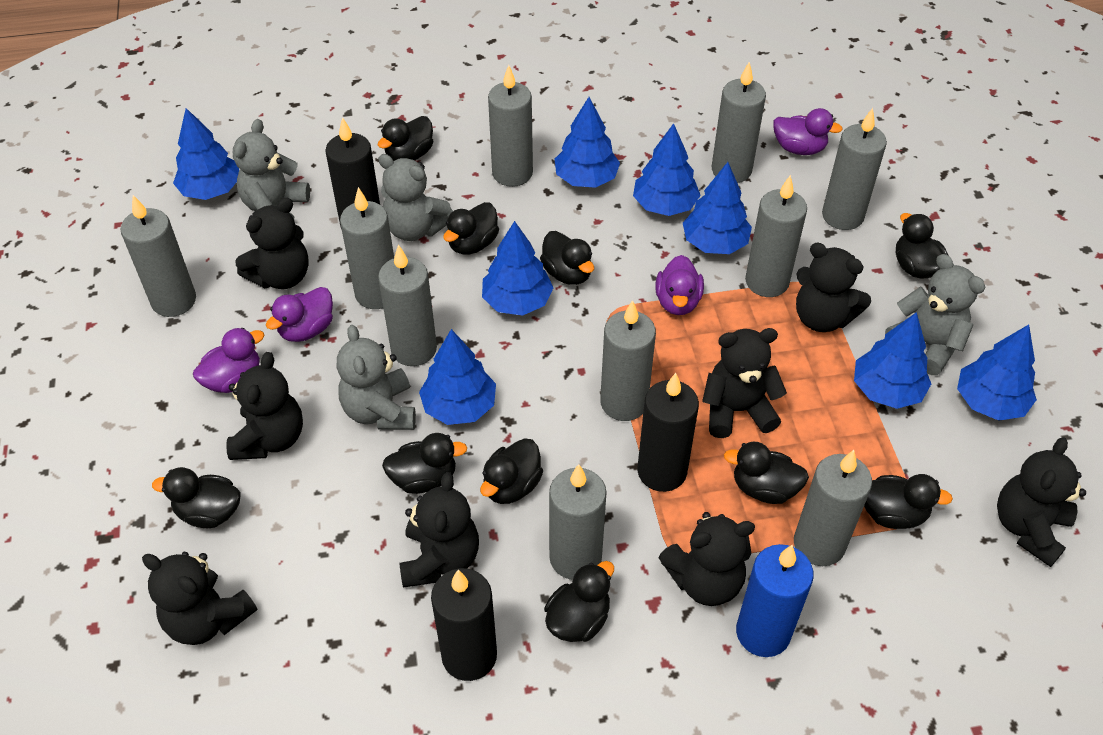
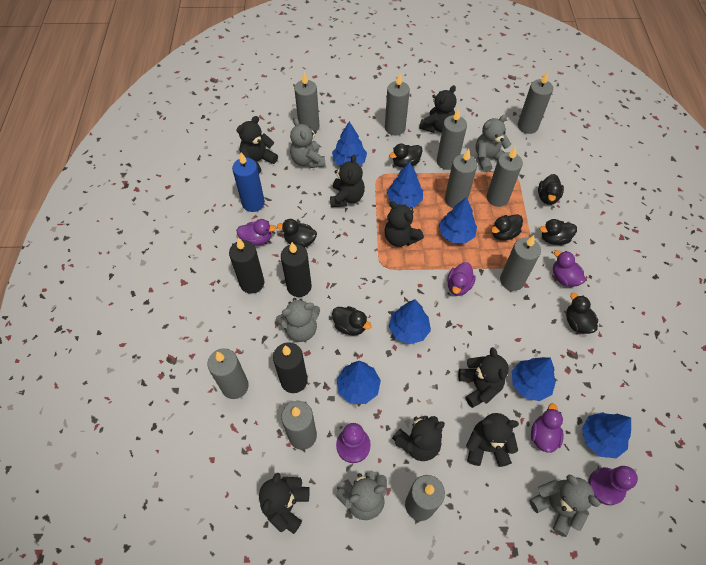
black duck: 10 -> 7
blue tree: 8 -> 7
grey teddy bear: 4 -> 5
purple pawn: 0 -> 2

